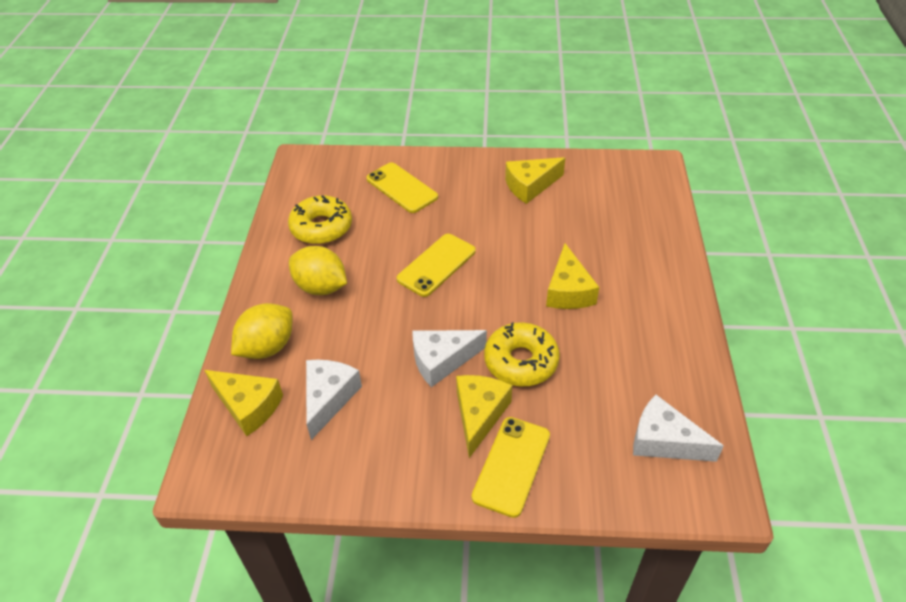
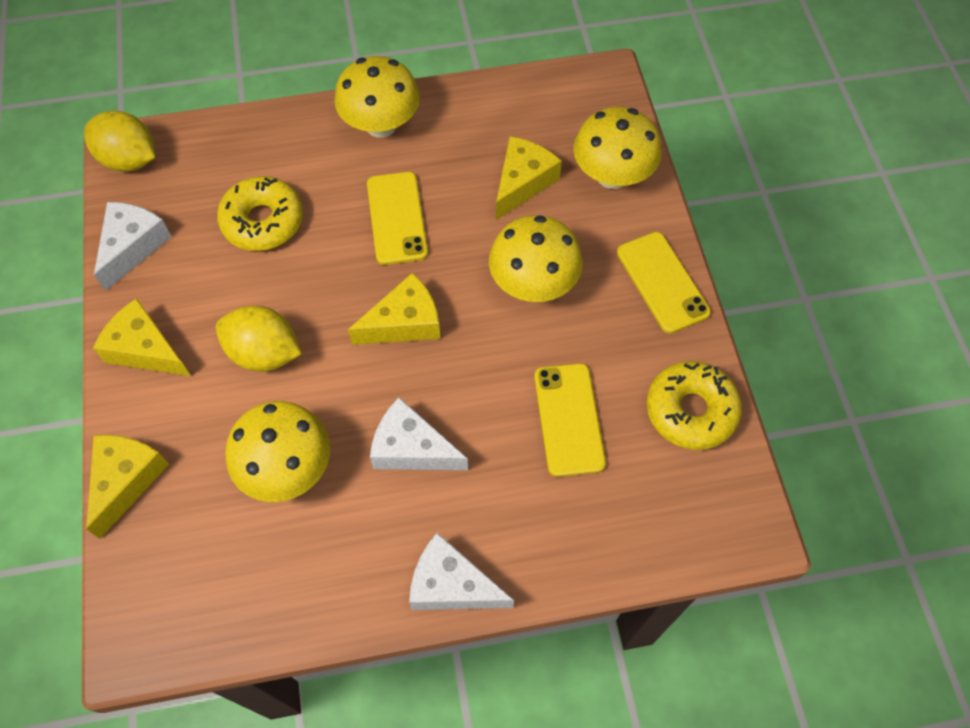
yellow mushroom: 0 -> 4

